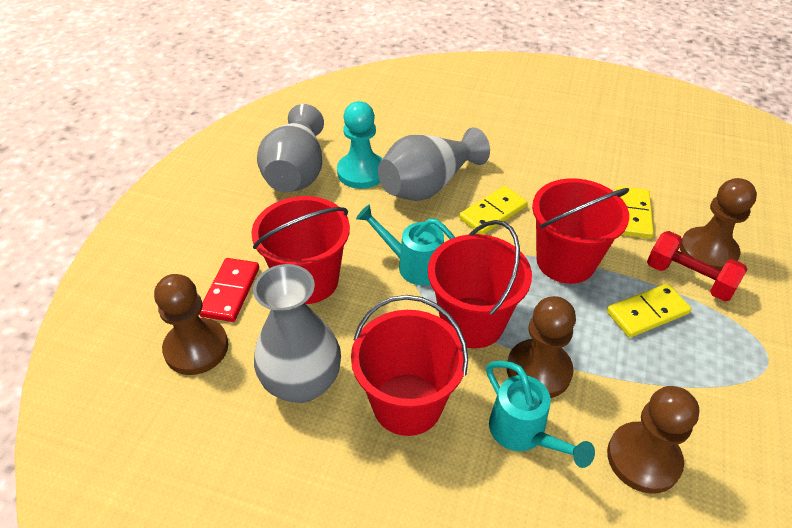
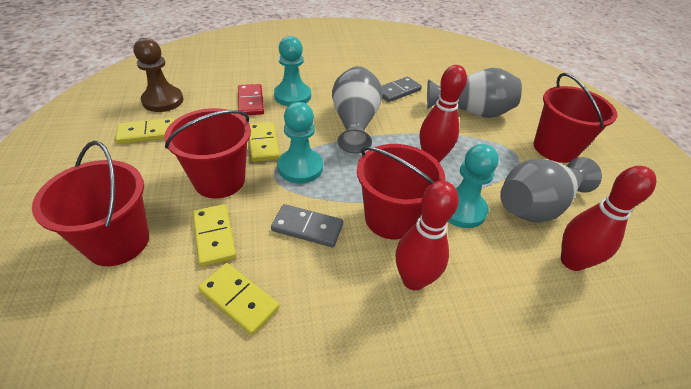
brown pawn: 4 -> 1
grey domino: 0 -> 2
red bowling pin: 0 -> 3
red dumbbell: 1 -> 0
turquoise pawn: 1 -> 3
turquoise watering can: 2 -> 0
yellow domino: 3 -> 4

